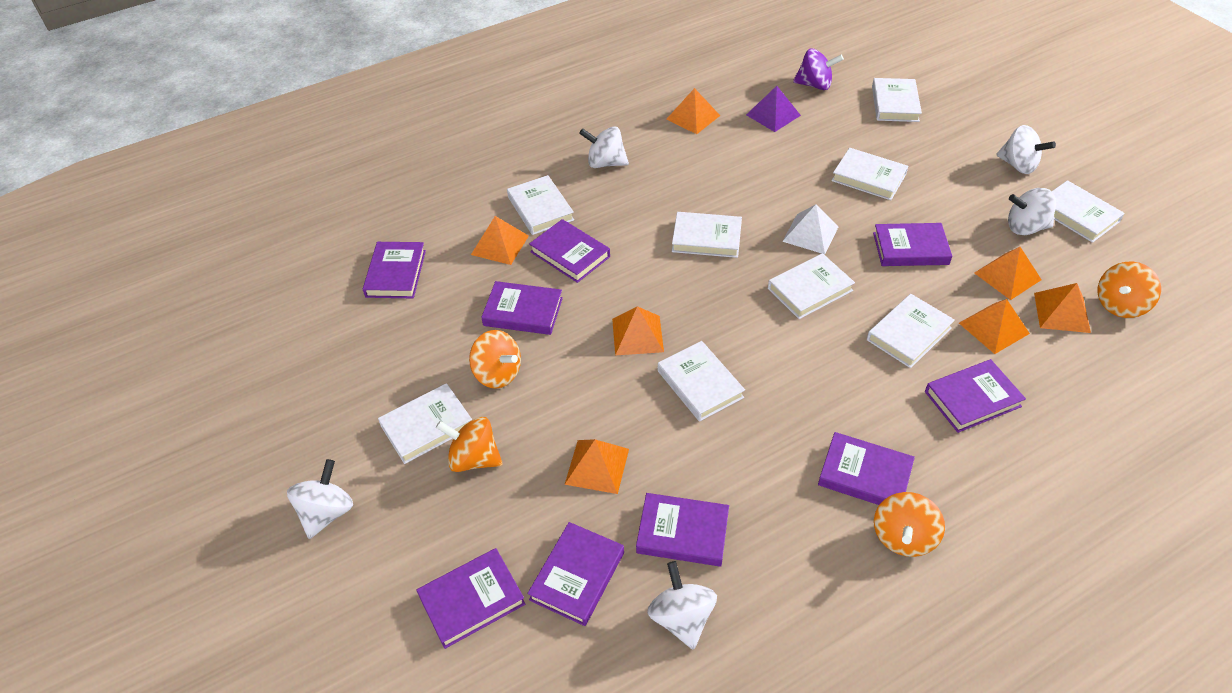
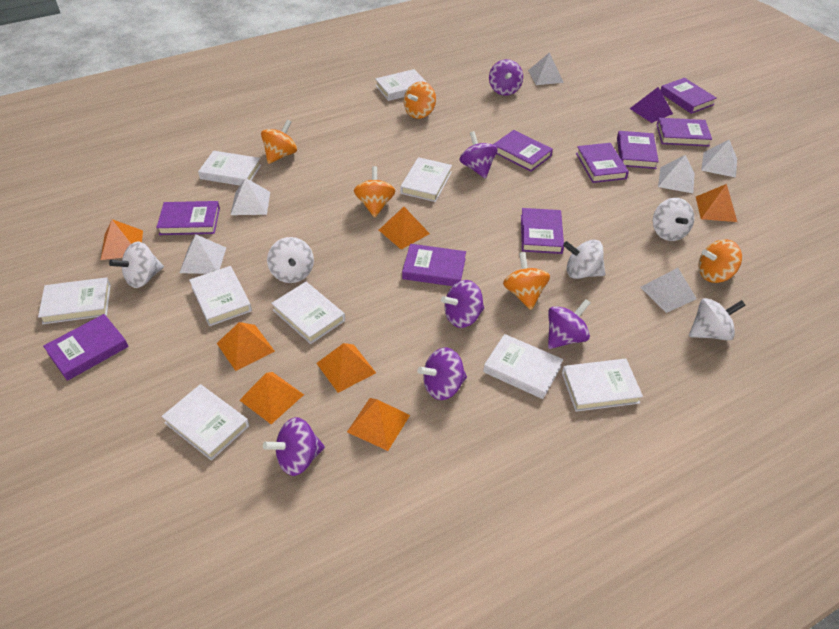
orange spinning top: 4 -> 5
purple spinning top: 1 -> 6
white pyramid: 1 -> 6

